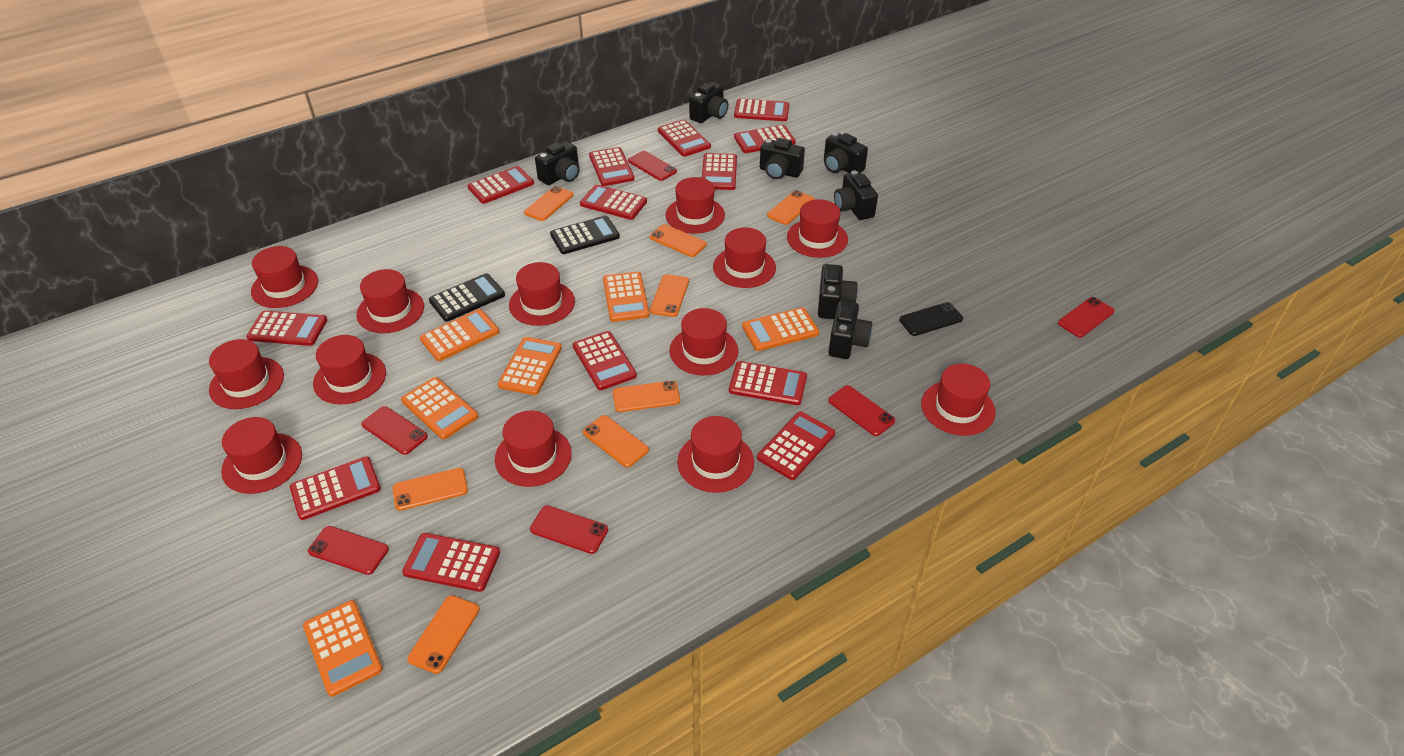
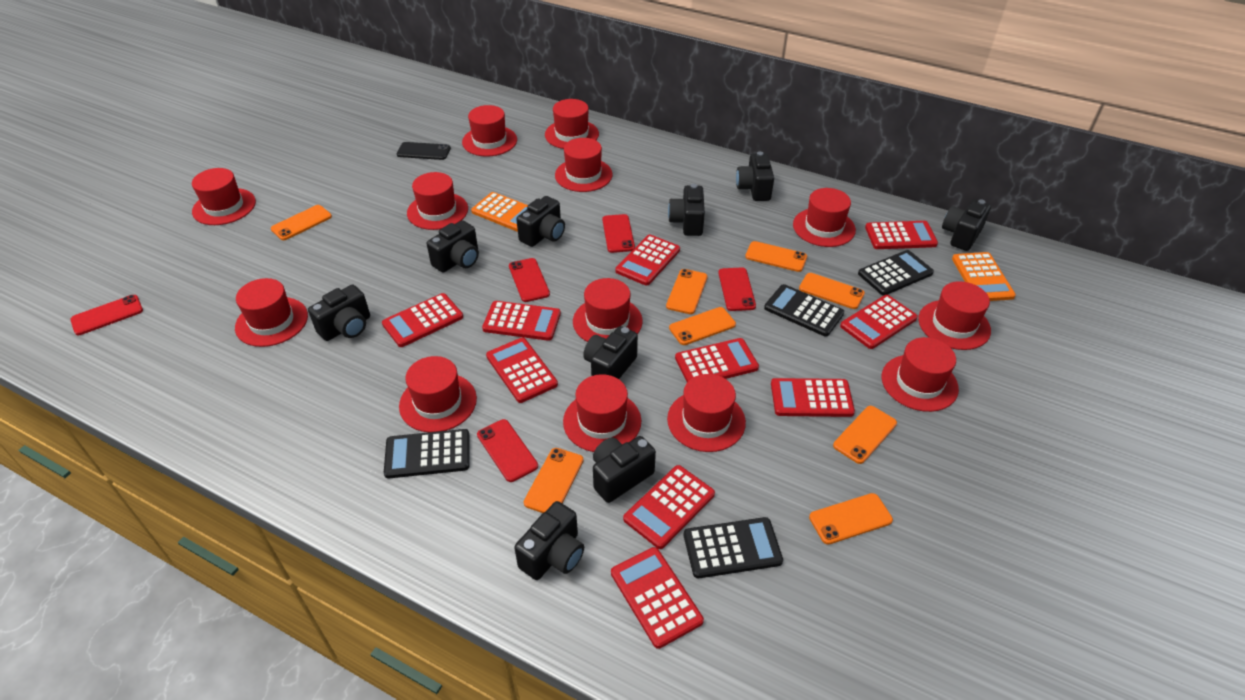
black calculator: 2 -> 4
black camera: 7 -> 9
orange calculator: 6 -> 2
red calculator: 13 -> 10
red phone: 6 -> 5

